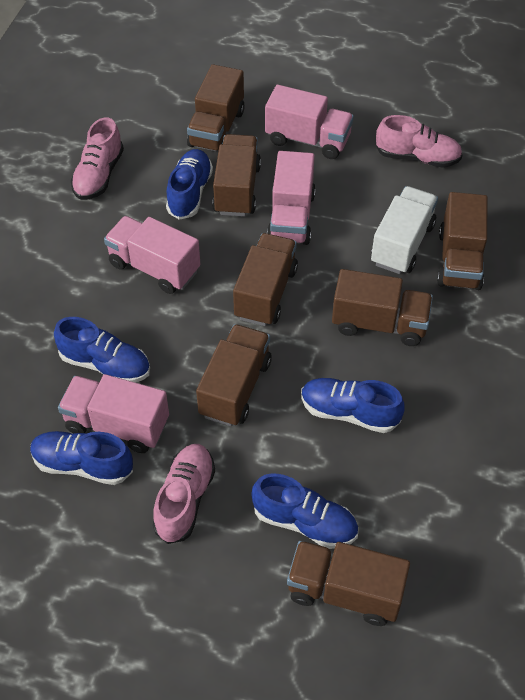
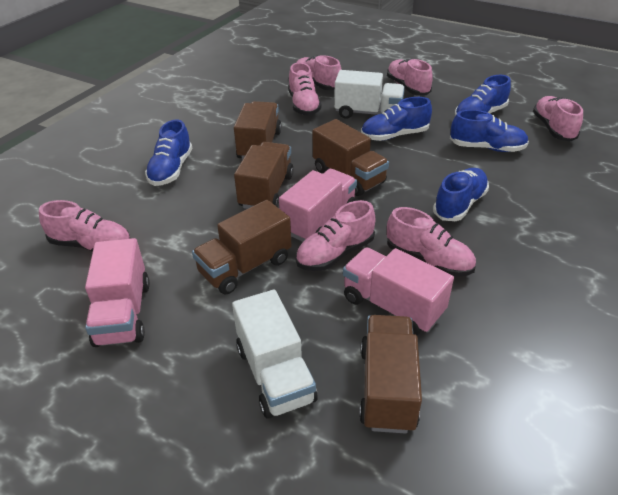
brown truck: 7 -> 5
pink shoe: 3 -> 7
pink truck: 4 -> 3
white truck: 1 -> 2

